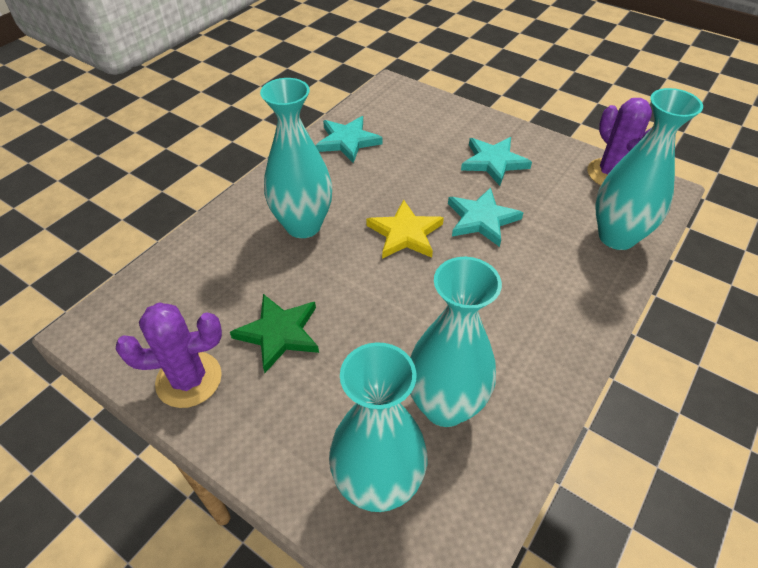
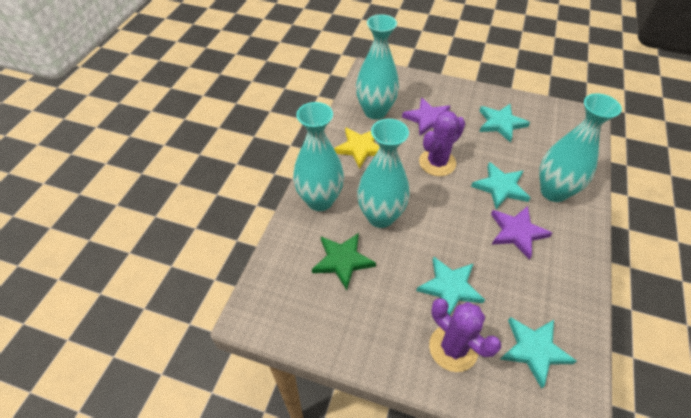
purple star: 0 -> 2
turquoise star: 3 -> 4

